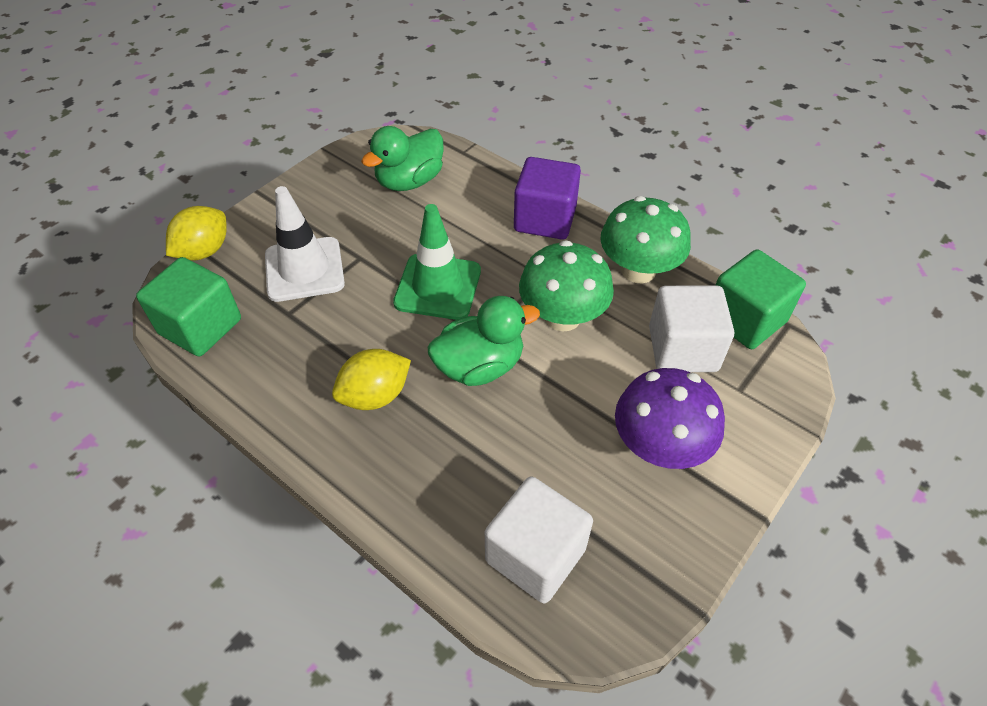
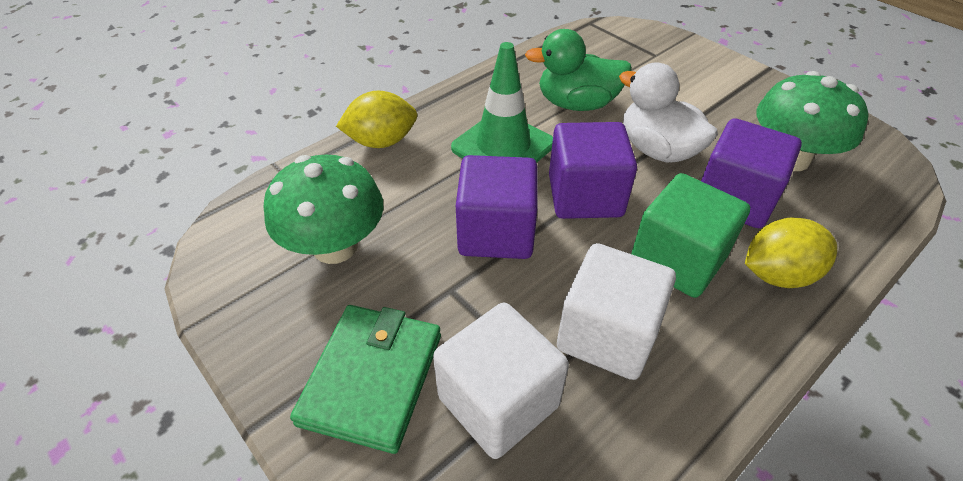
green cube: 2 -> 1
green duck: 2 -> 1
green wallet: 0 -> 1
purple cube: 1 -> 3
purple mushroom: 1 -> 0
white duck: 0 -> 1
white traffic cone: 1 -> 0

